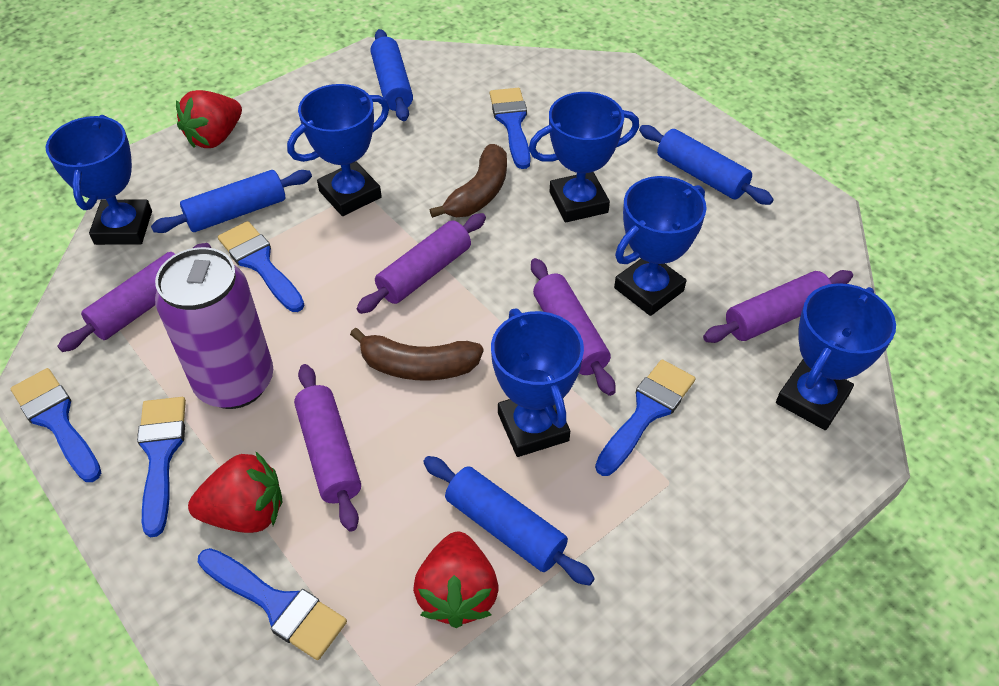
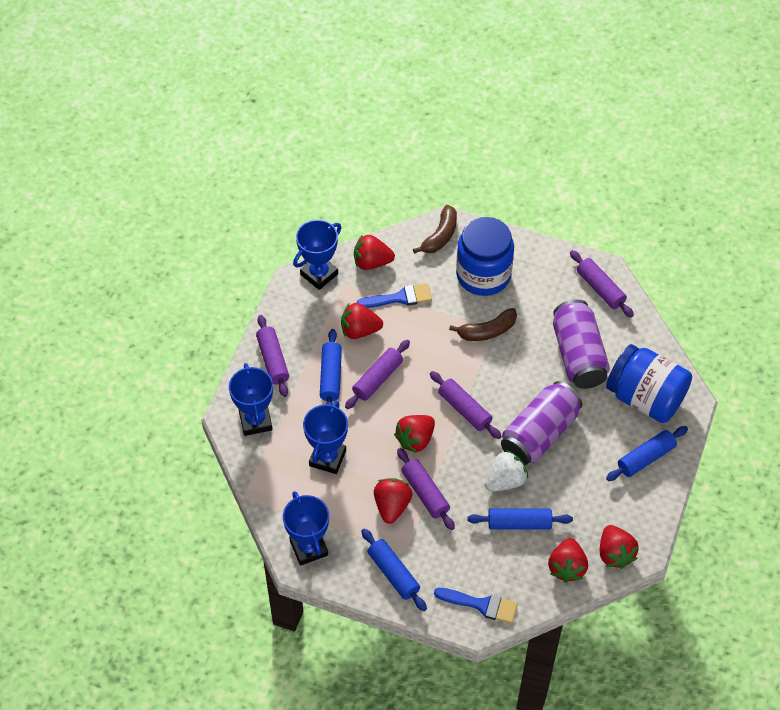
blue brush: 6 -> 2
blue jar: 0 -> 2
blue trophy: 6 -> 4
purple can: 1 -> 2
red strawberry: 3 -> 6
white strawberry: 0 -> 1

